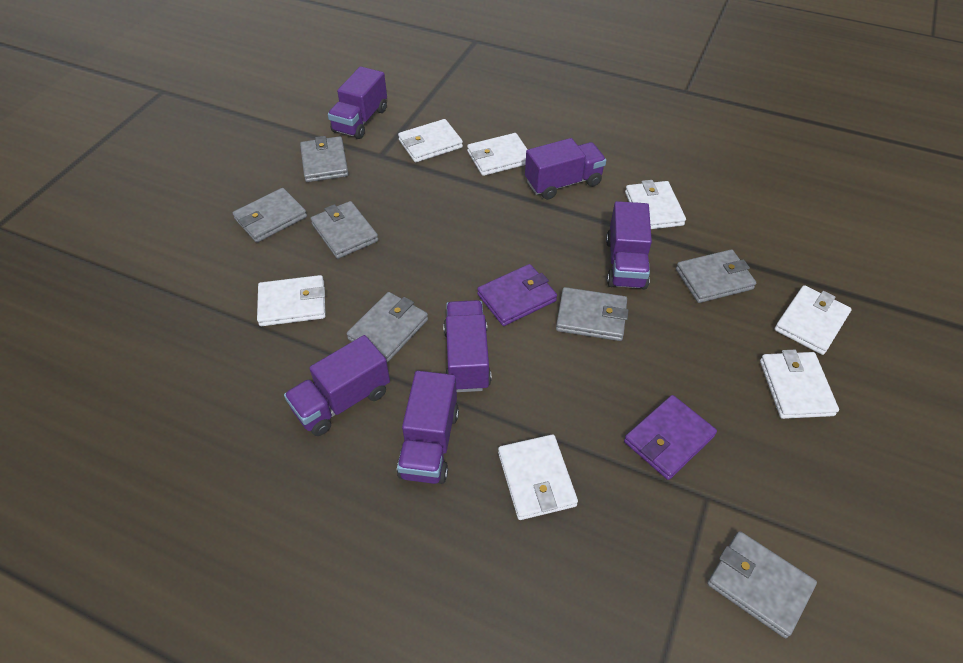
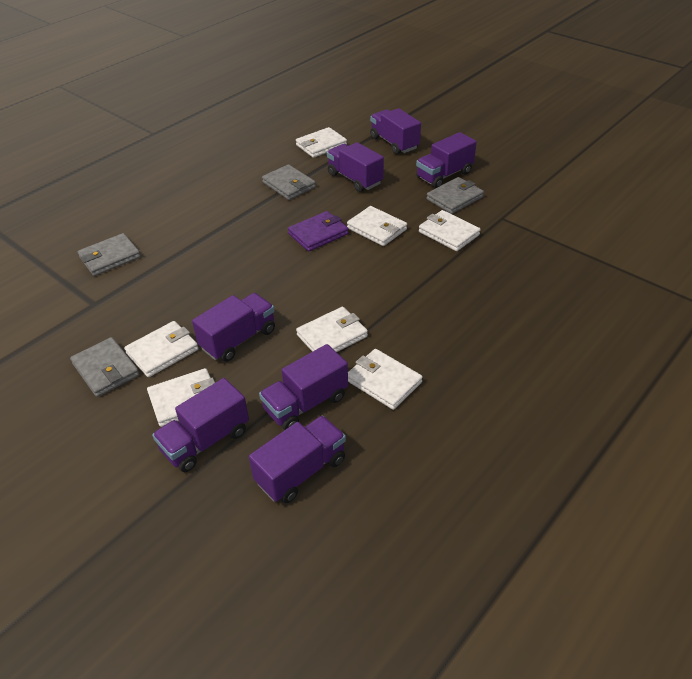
grey wallet: 7 -> 4
purple truck: 6 -> 7
purple wallet: 2 -> 1

